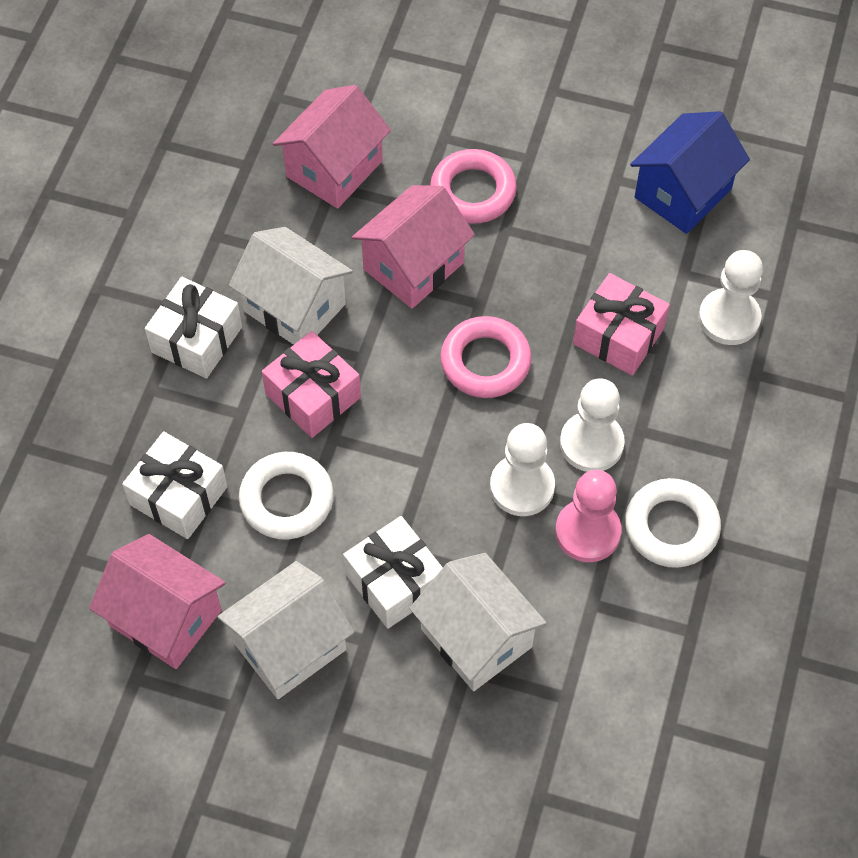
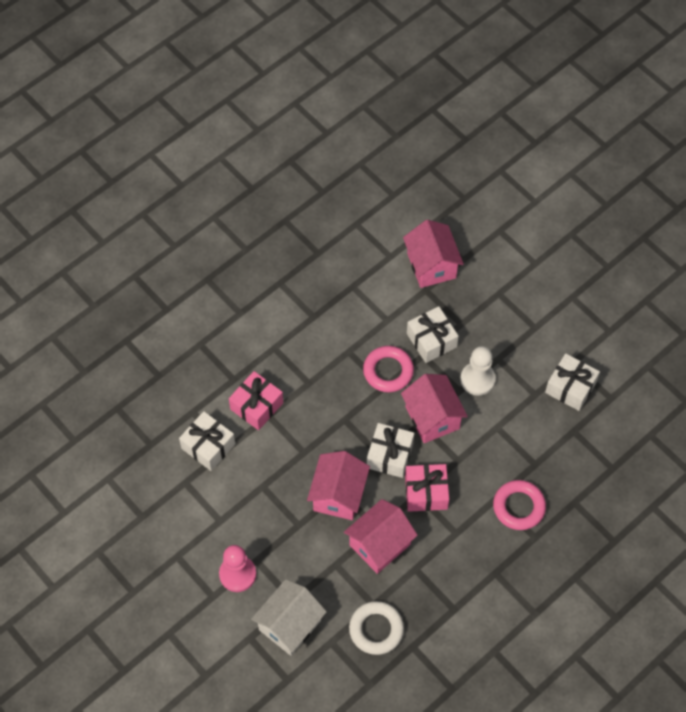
blue house: 1 -> 0
pink house: 3 -> 4
white gift: 3 -> 4
white house: 3 -> 1
white pawn: 3 -> 1
white ring: 2 -> 1

